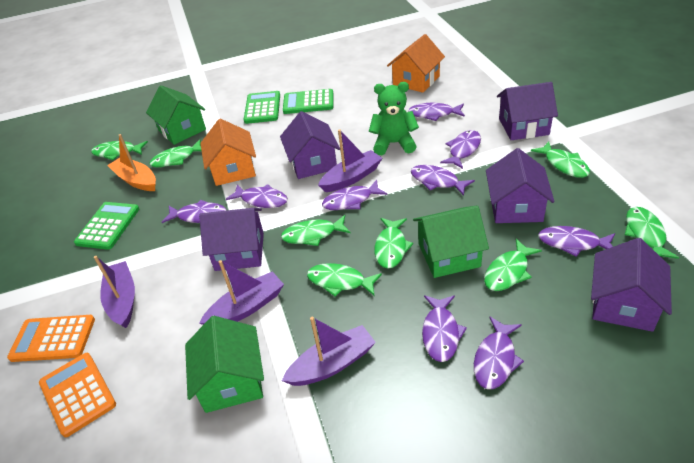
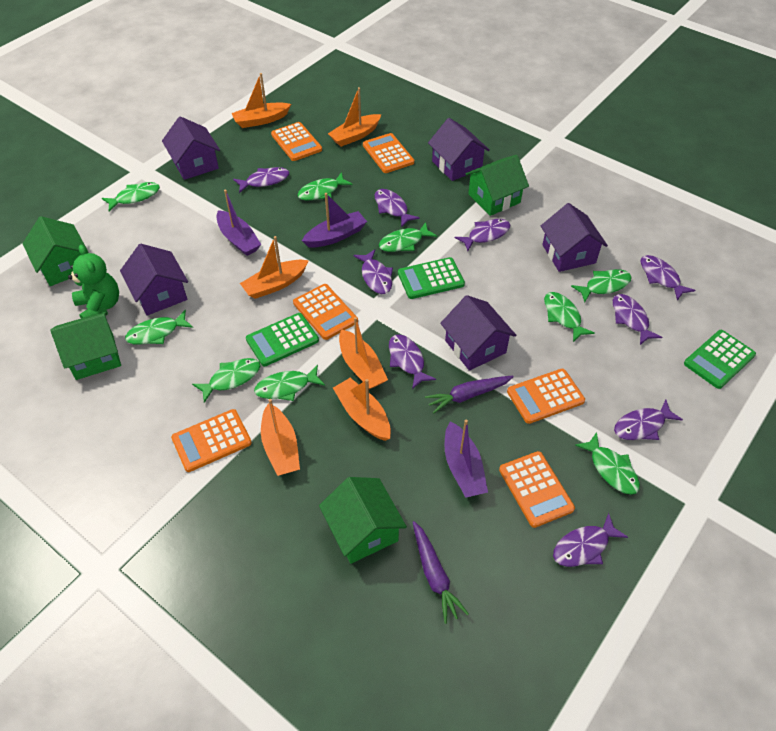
green fish: 8 -> 9
green house: 3 -> 4
orange boat: 1 -> 6
orange calculator: 2 -> 6
orange house: 2 -> 0
purple boat: 4 -> 3
purple carrot: 0 -> 2

